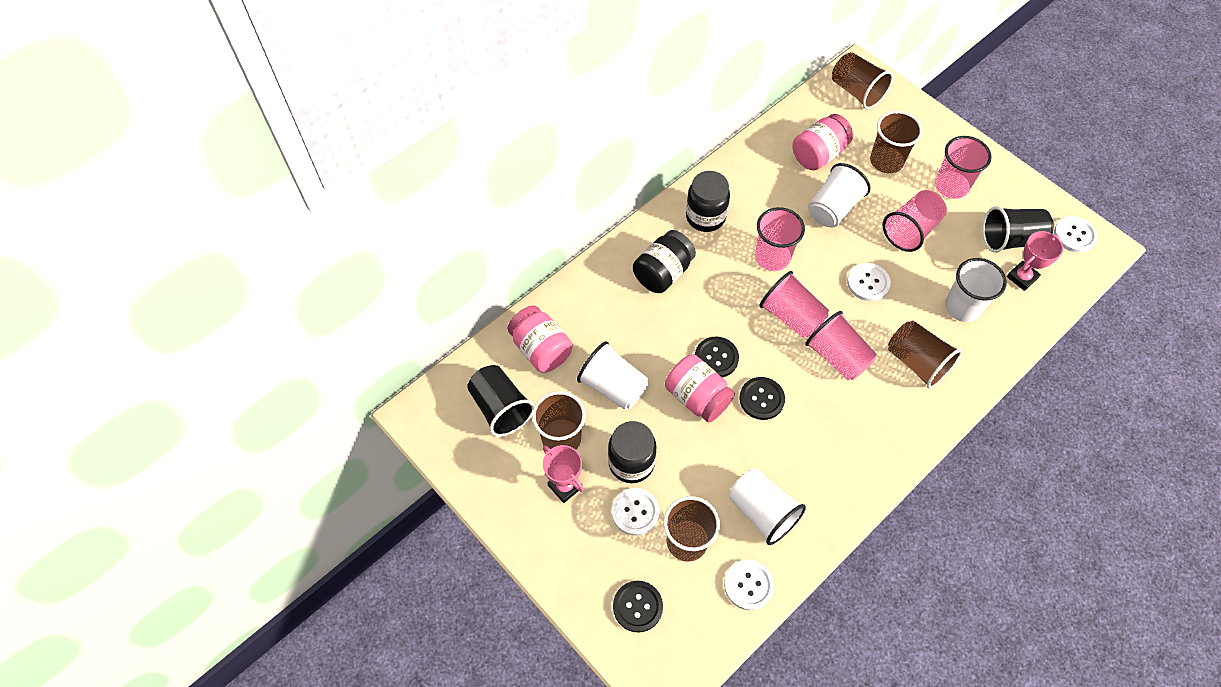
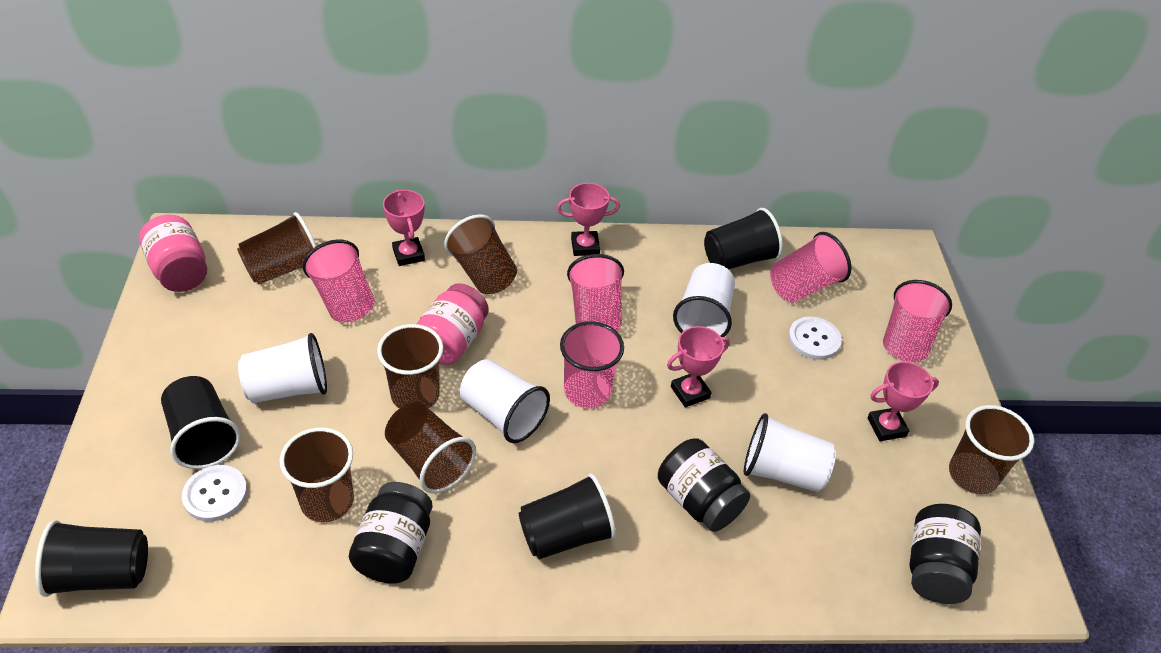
black button: 3 -> 0
black cup: 2 -> 4
brown cup: 5 -> 6
pink jar: 3 -> 2
pink trophy: 2 -> 4
white button: 4 -> 2

